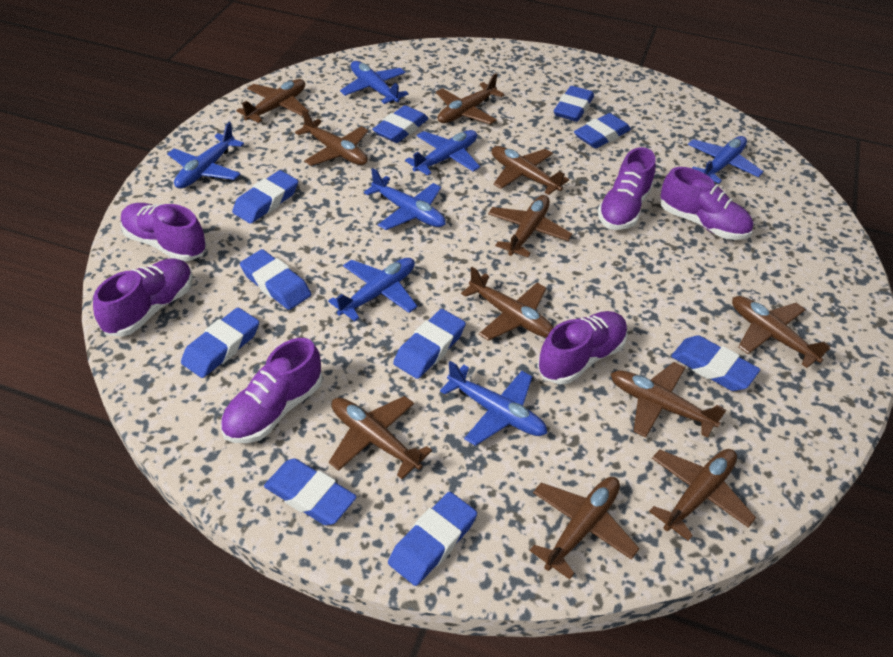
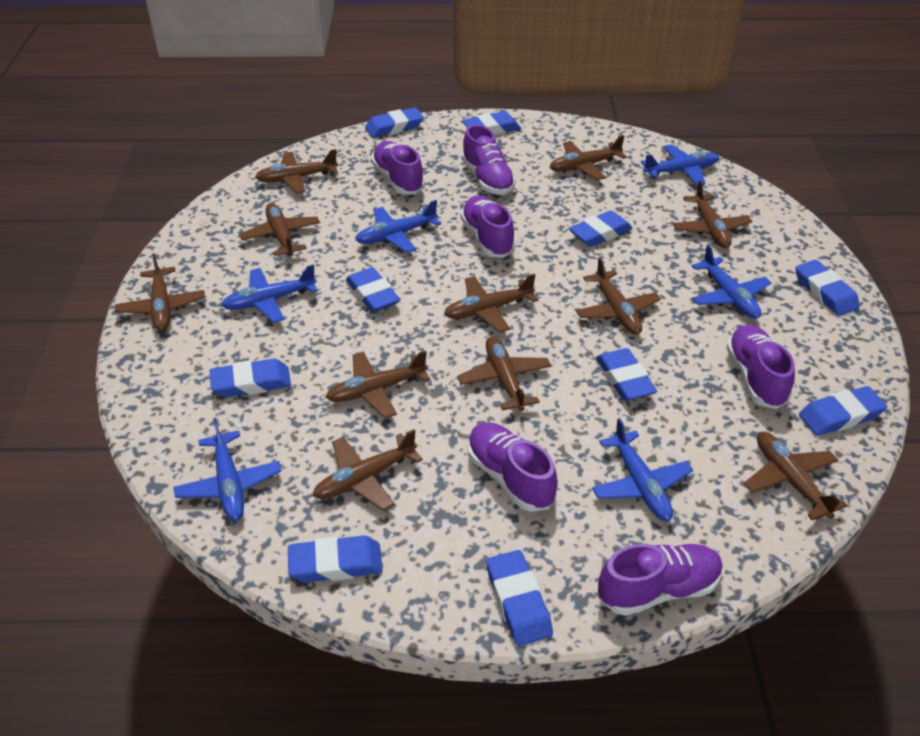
blue plane: 7 -> 6

